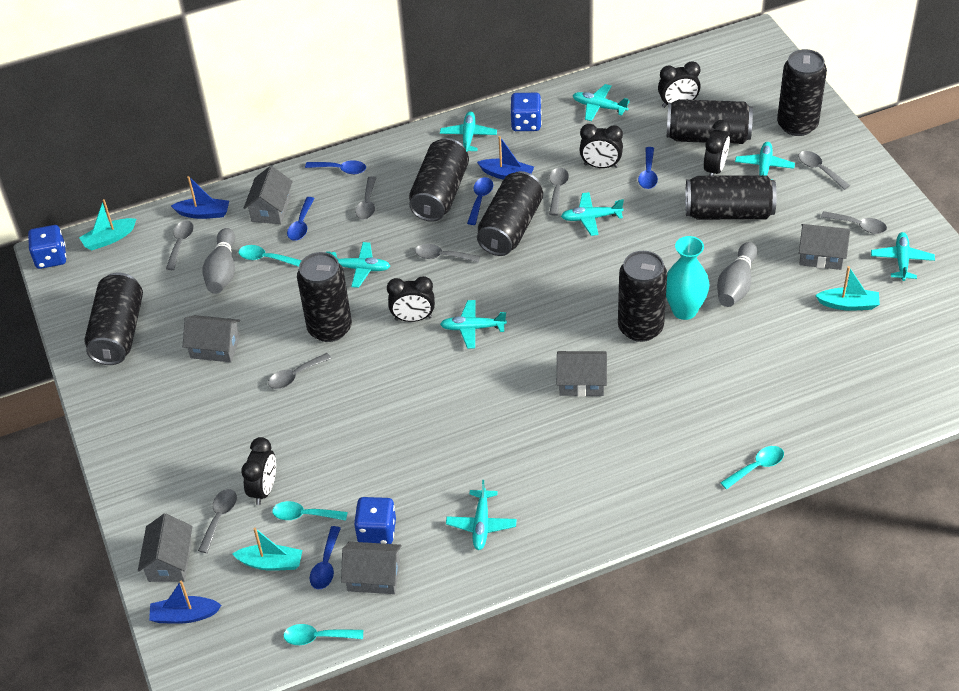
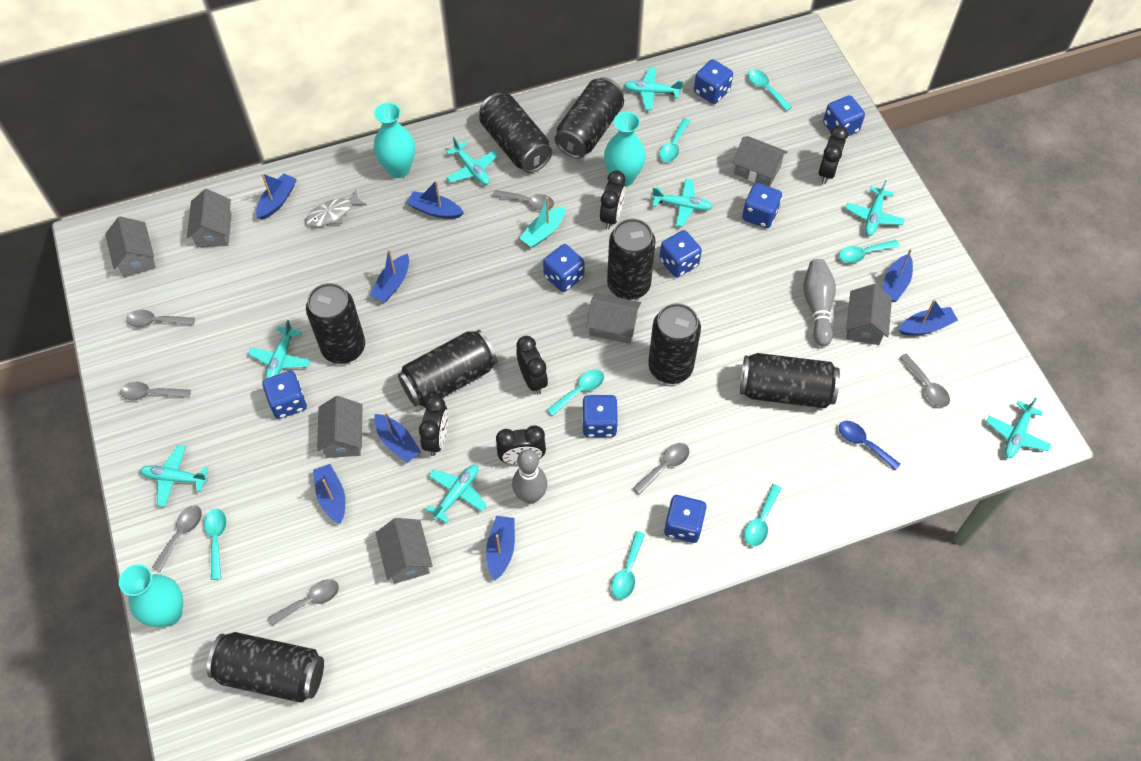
blue boat: 3 -> 8
blue dice: 3 -> 8
blue spoon: 5 -> 1
grey fish: 0 -> 1
grey house: 6 -> 7
grey spoon: 8 -> 7
turquoise boat: 3 -> 1
turquoise spoon: 4 -> 7
turquoise vase: 1 -> 3

